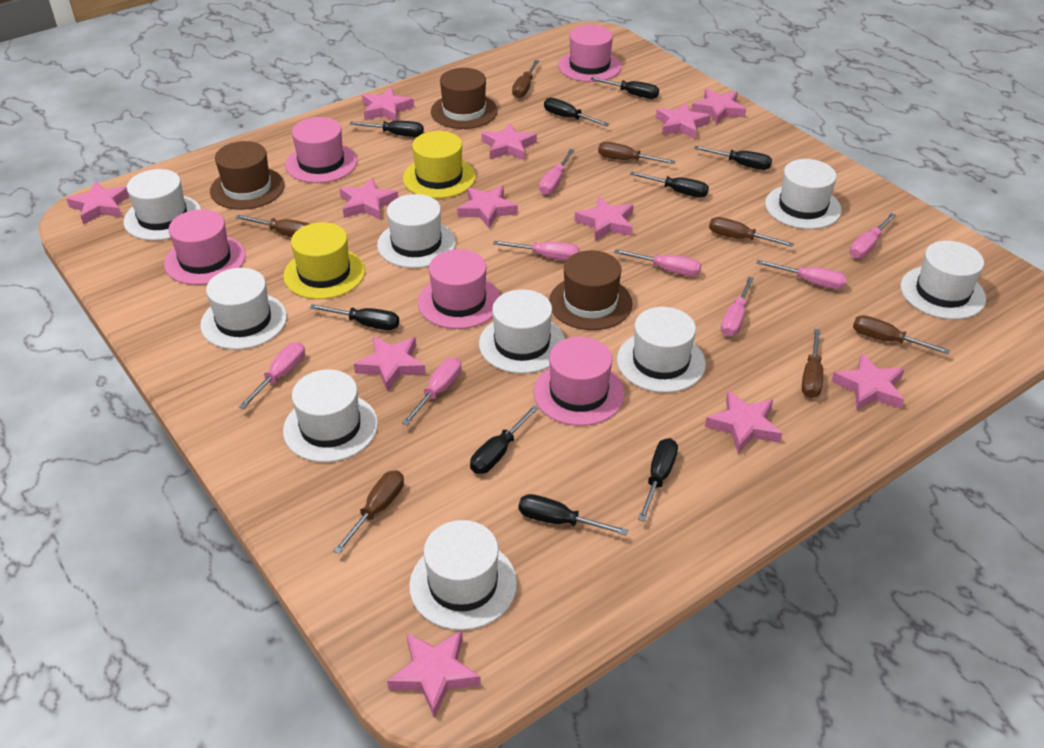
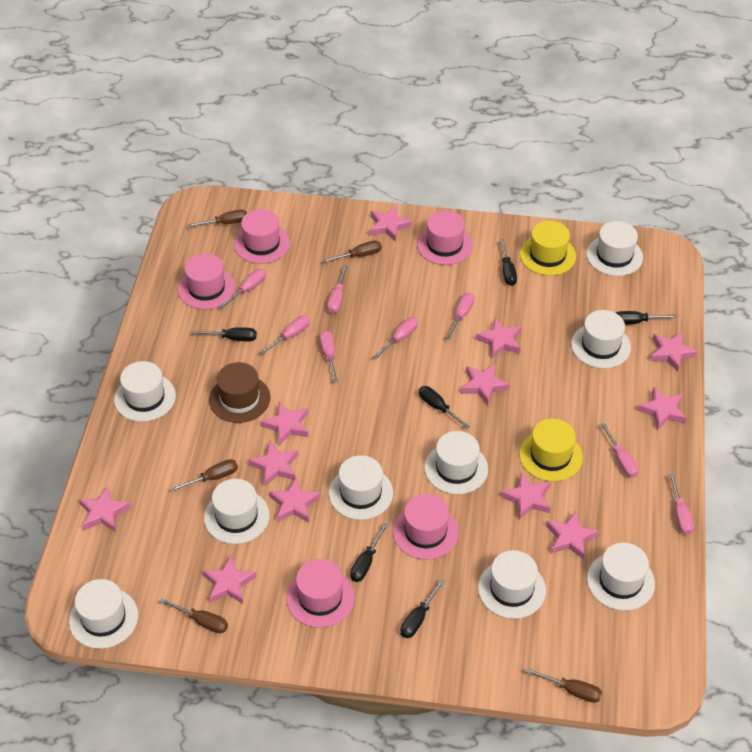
black screwdriver: 9 -> 6
brown hat: 3 -> 1
brown screwdriver: 7 -> 5

